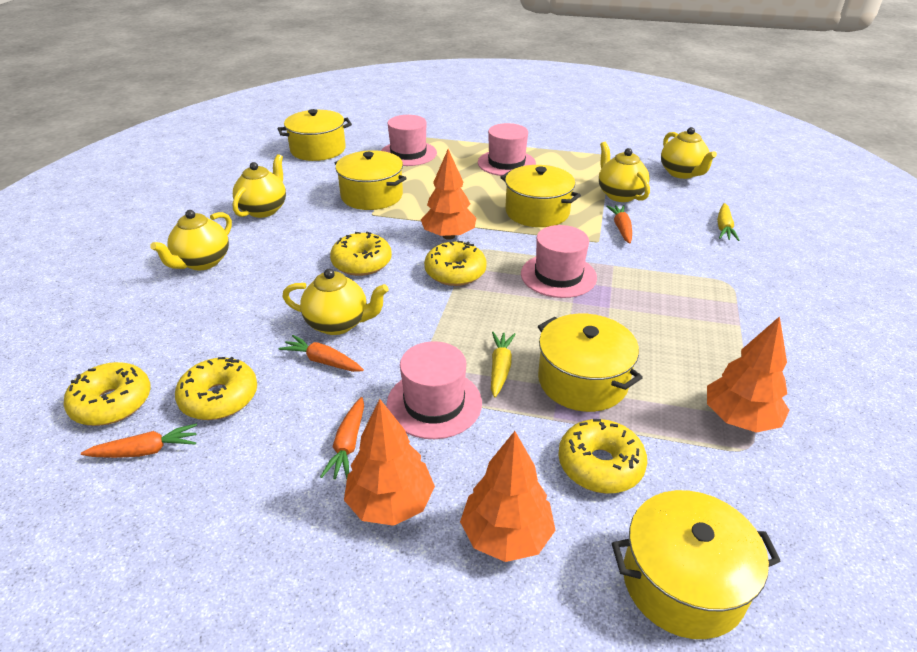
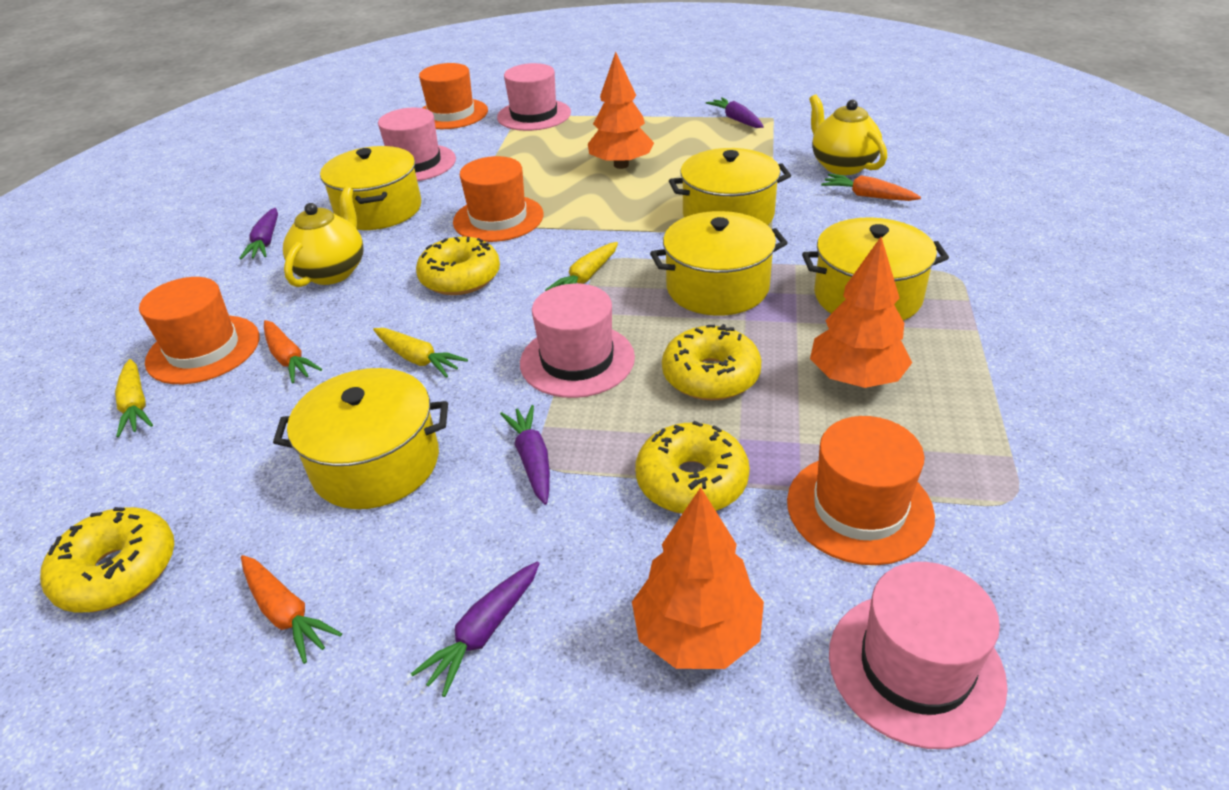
orange carrot: 4 -> 3
orange hat: 0 -> 4
orange tree: 4 -> 3
purple carrot: 0 -> 4
yellow carrot: 2 -> 3
yellow donut: 5 -> 4
yellow teapot: 5 -> 2

